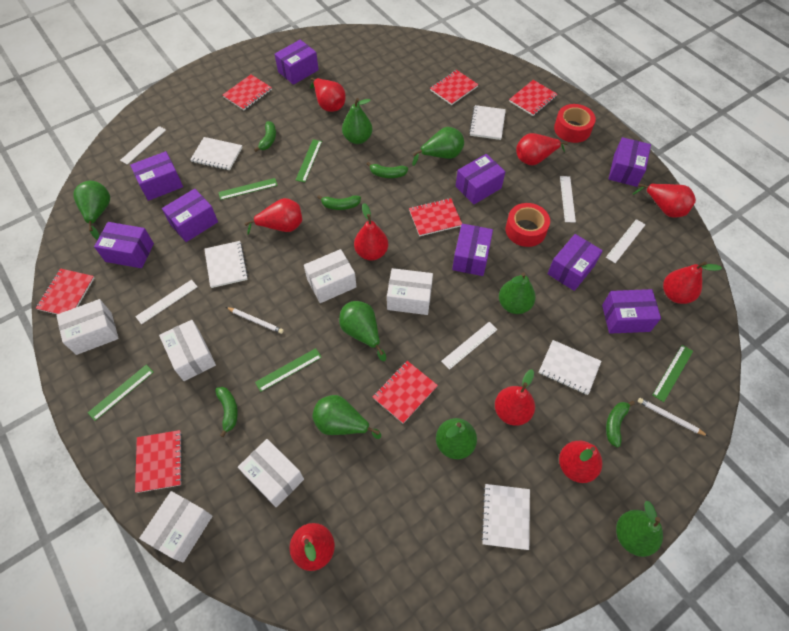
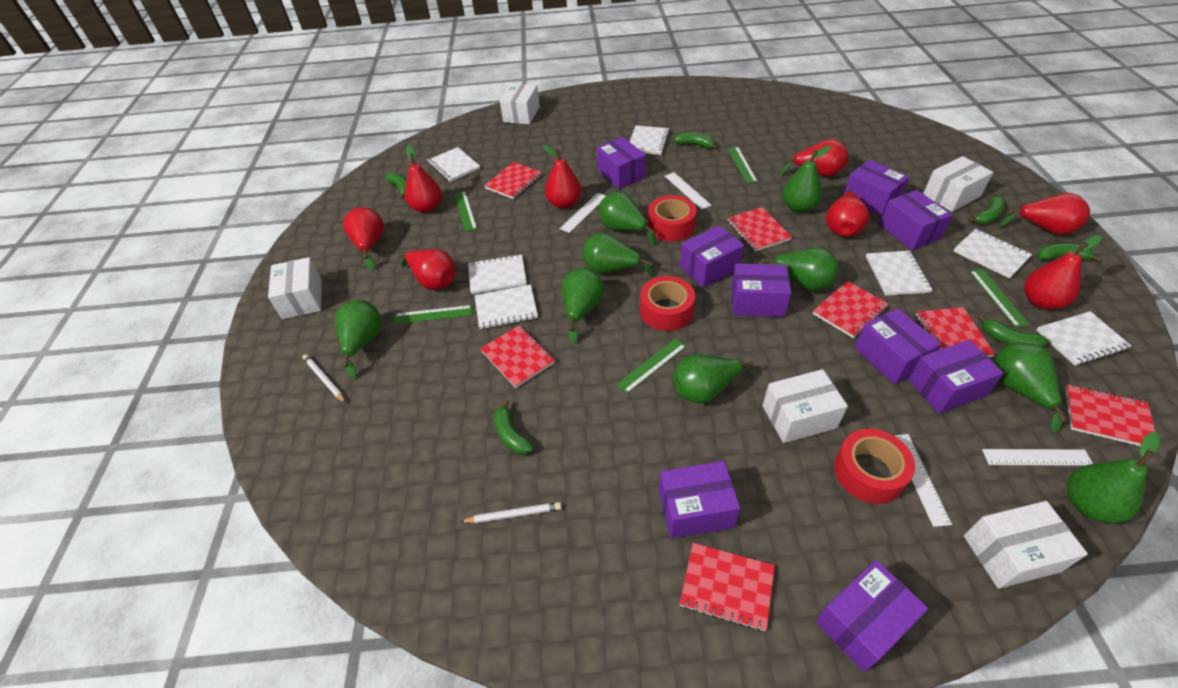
green banana: 5 -> 6
green pear: 8 -> 9
red pear: 9 -> 8
red tape: 2 -> 3
white box: 6 -> 5
white notebook: 5 -> 7
white ruler: 5 -> 4

